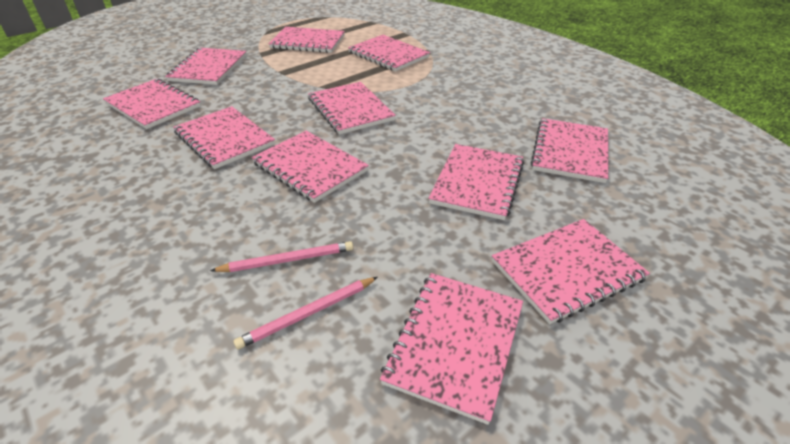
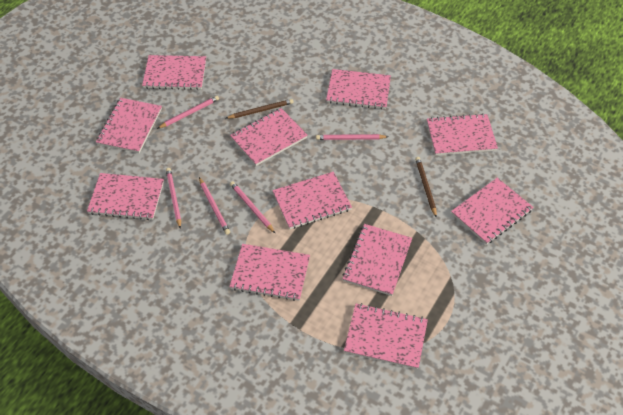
brown pencil: 0 -> 2
pink pencil: 2 -> 5

